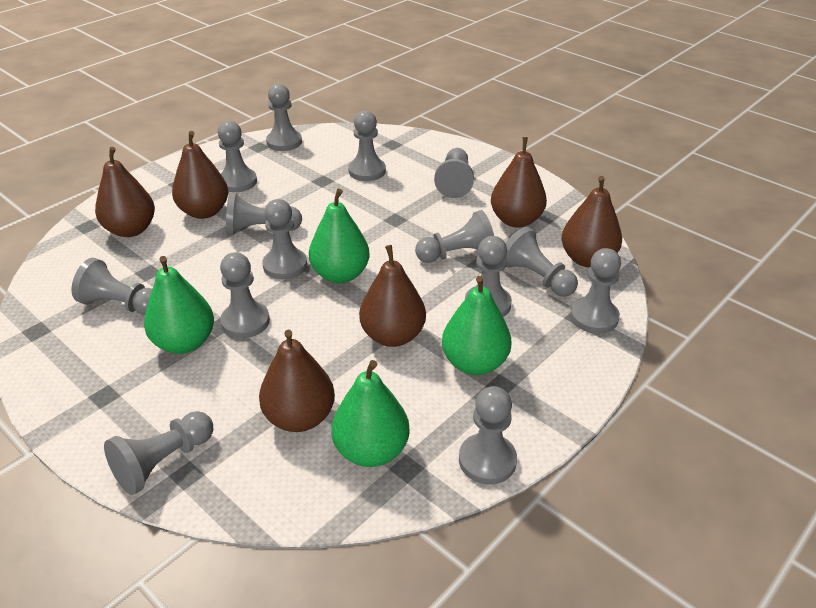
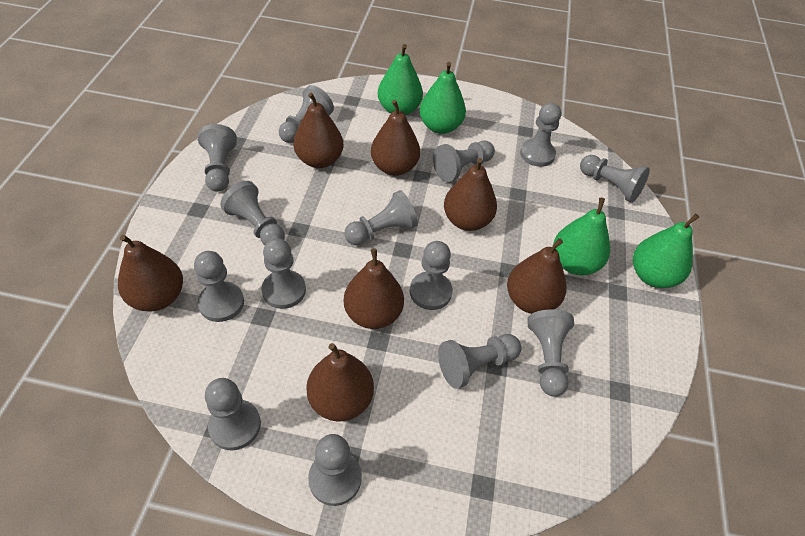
brown pear: 6 -> 7

